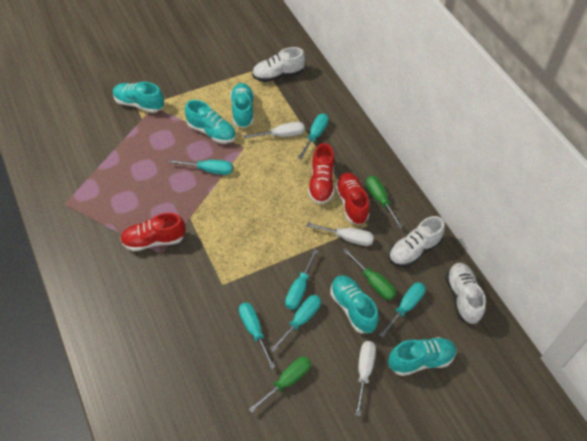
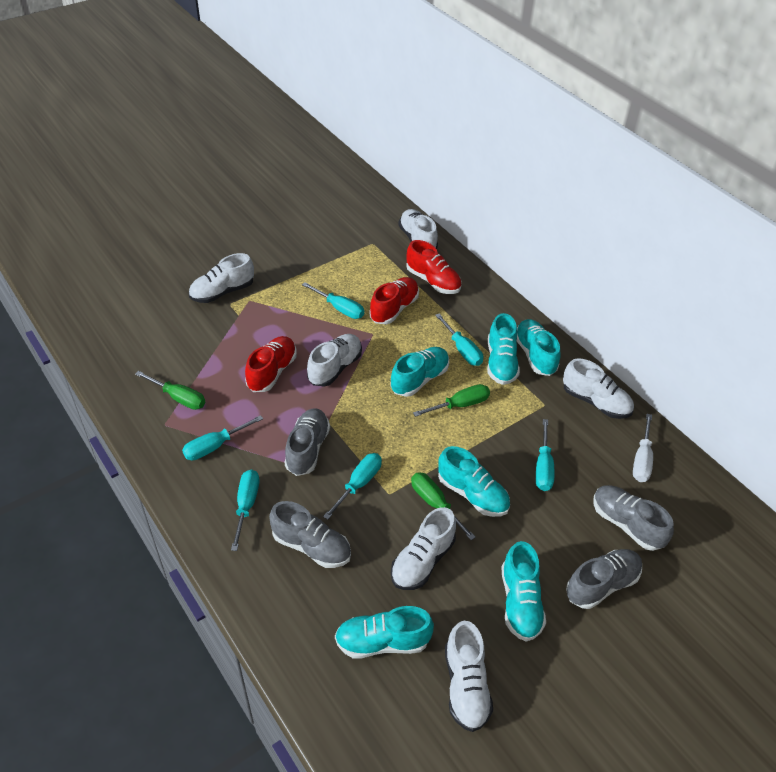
grey shoe: 0 -> 4
turquoise shoe: 5 -> 6
white screwdriver: 3 -> 1
white shoe: 3 -> 6

